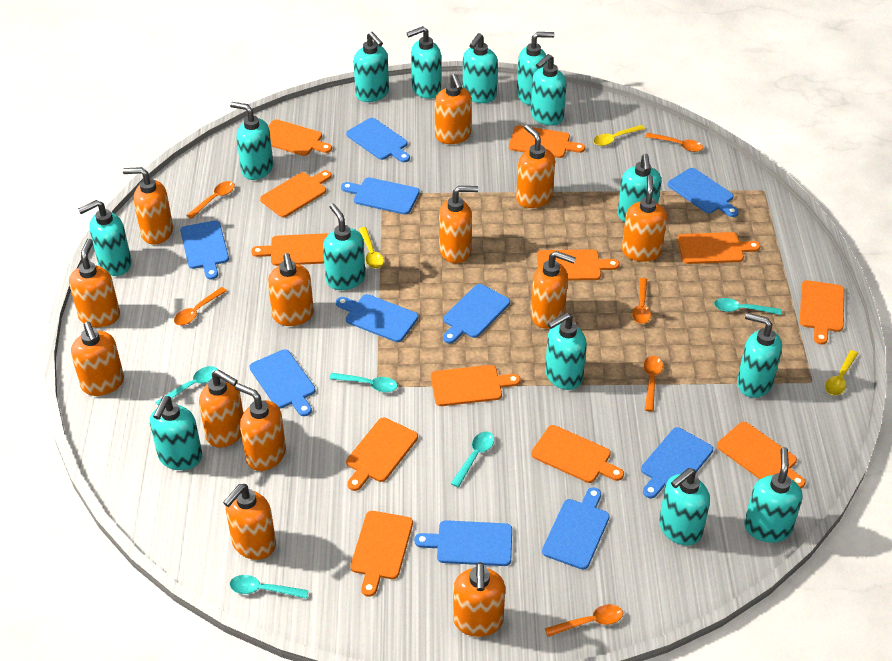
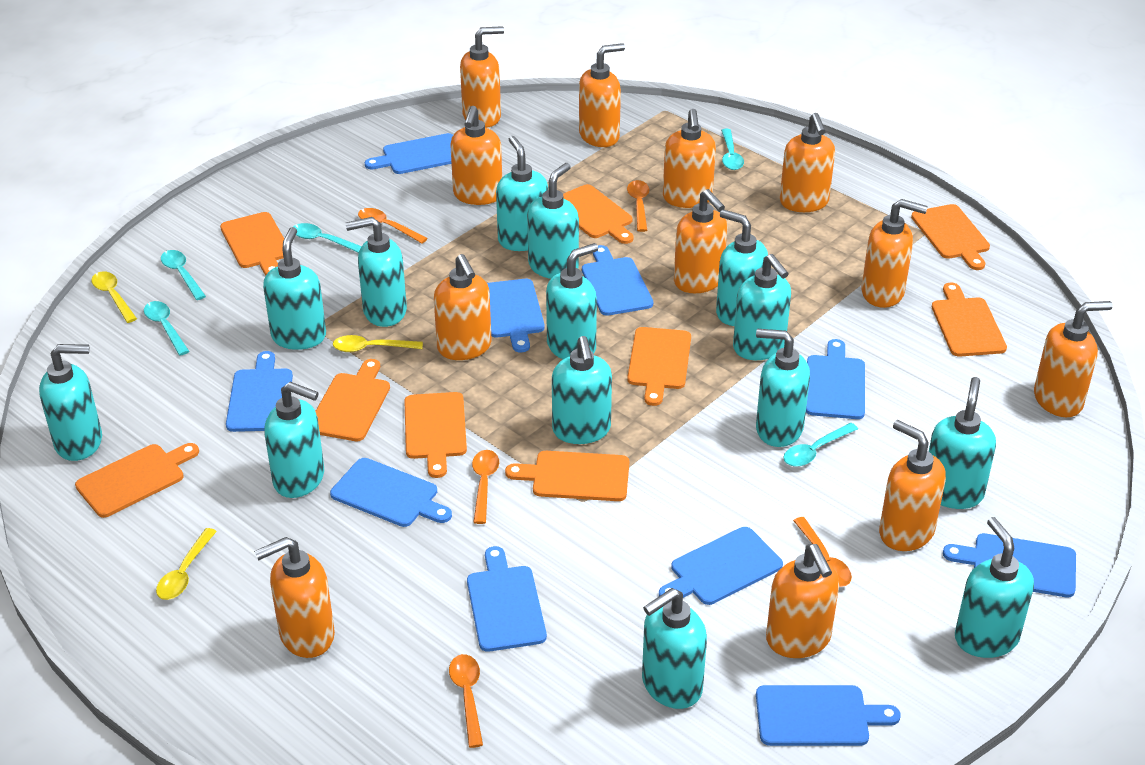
orange cutting board: 12 -> 9
orange soap dispenser: 13 -> 12
orange spoon: 6 -> 5

